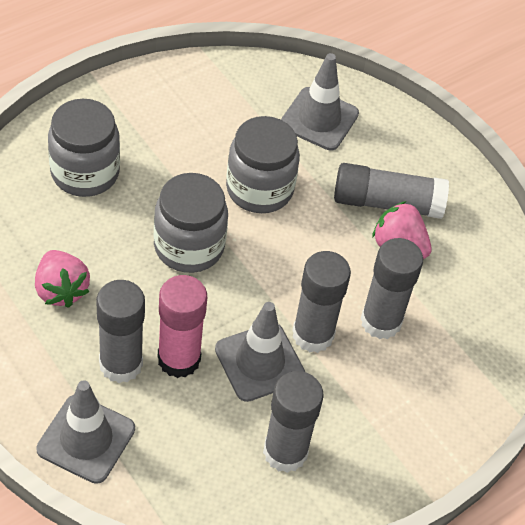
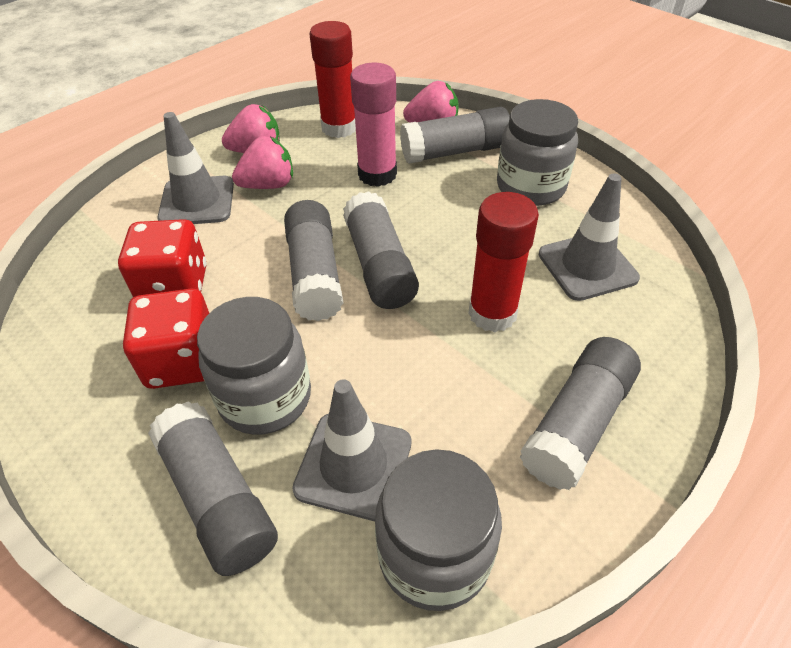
pink strawberry: 2 -> 3
red dice: 0 -> 2
red glue stick: 0 -> 2

